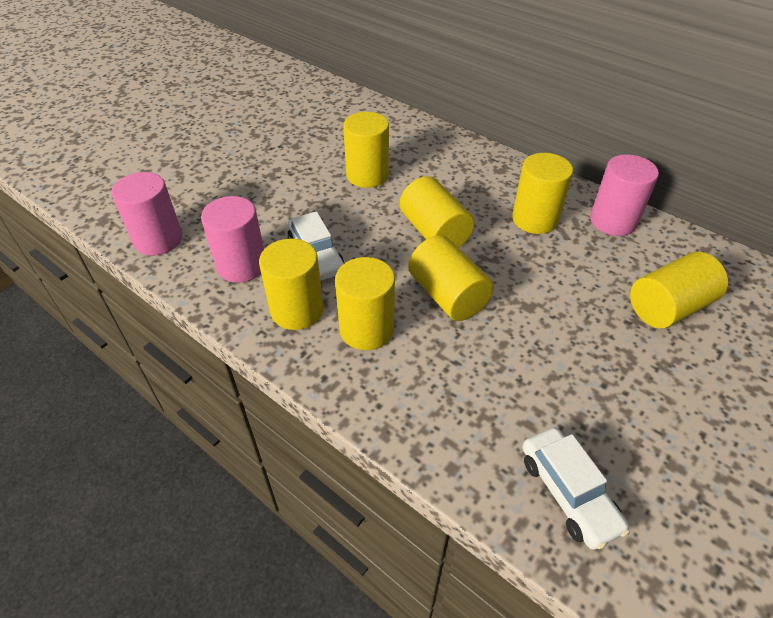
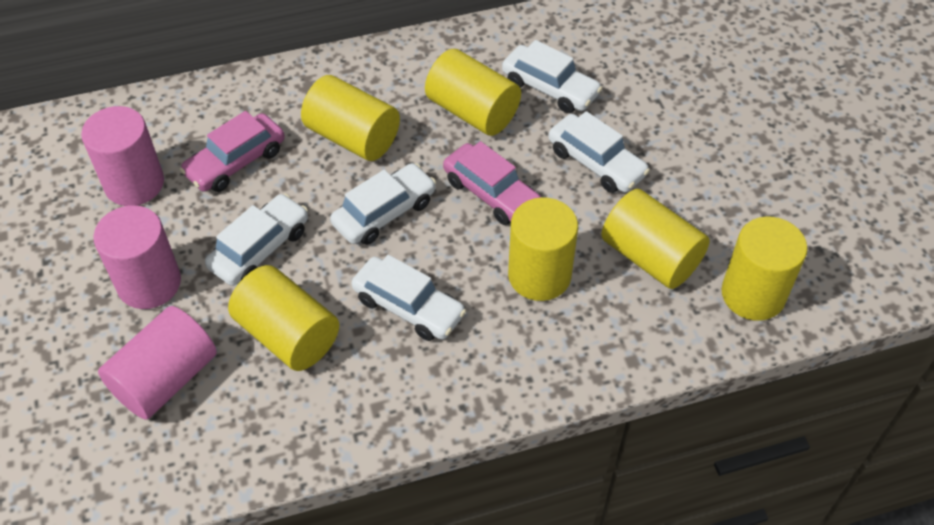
pink car: 0 -> 2
white car: 2 -> 5
yellow cylinder: 7 -> 6

